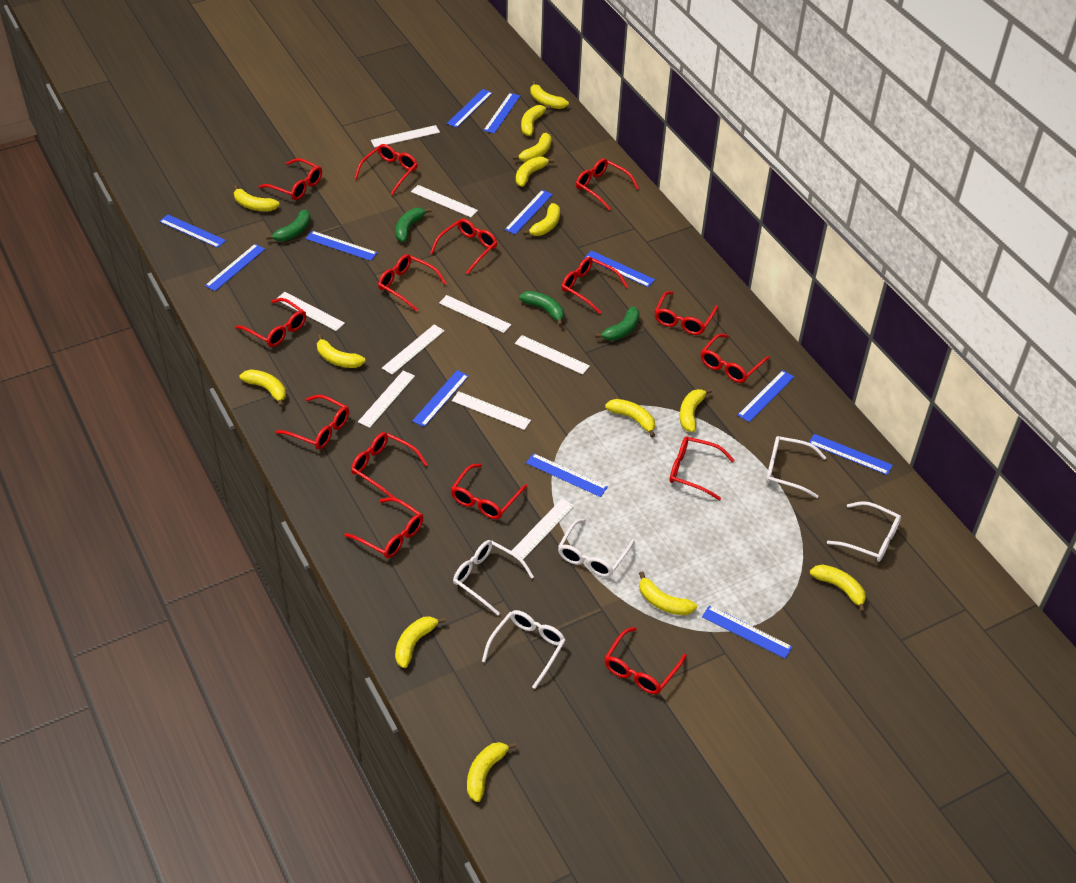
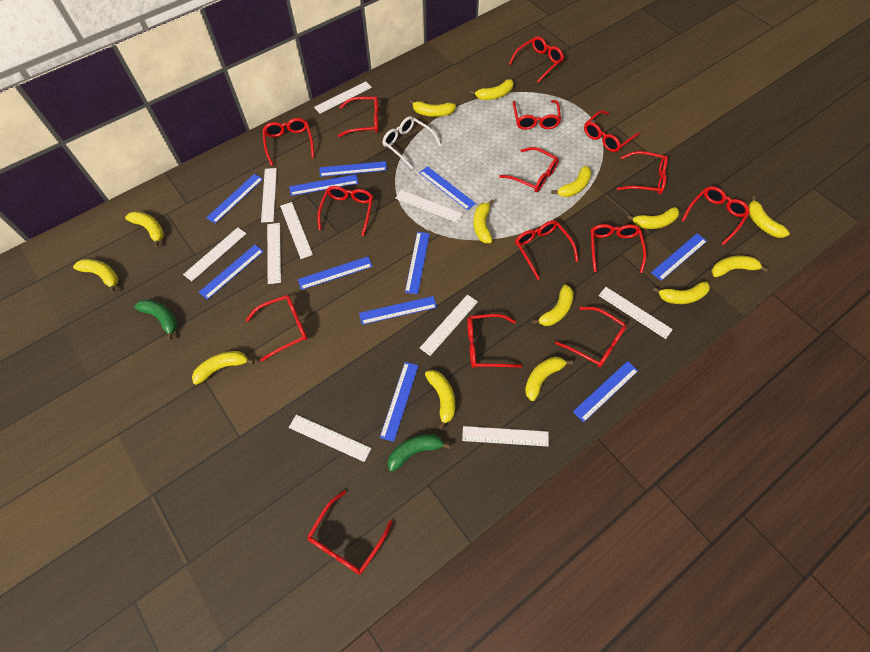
blue ruler: 12 -> 11
green banana: 4 -> 2
white glasses: 5 -> 1
white ruler: 9 -> 10

